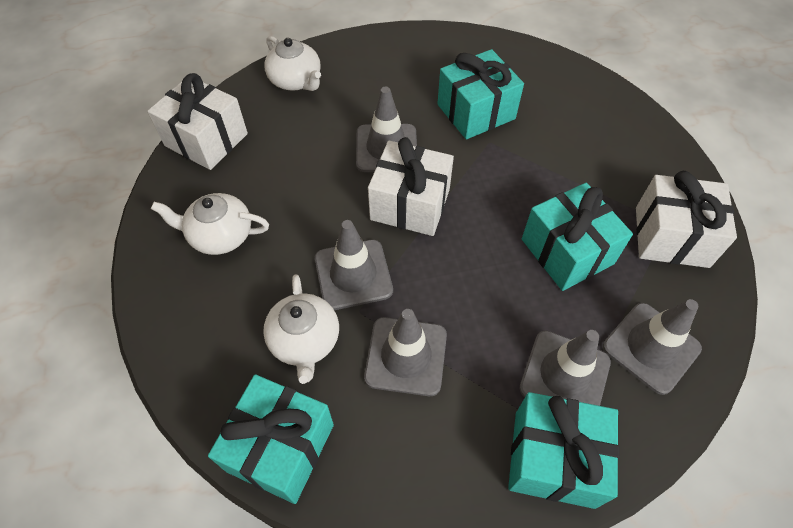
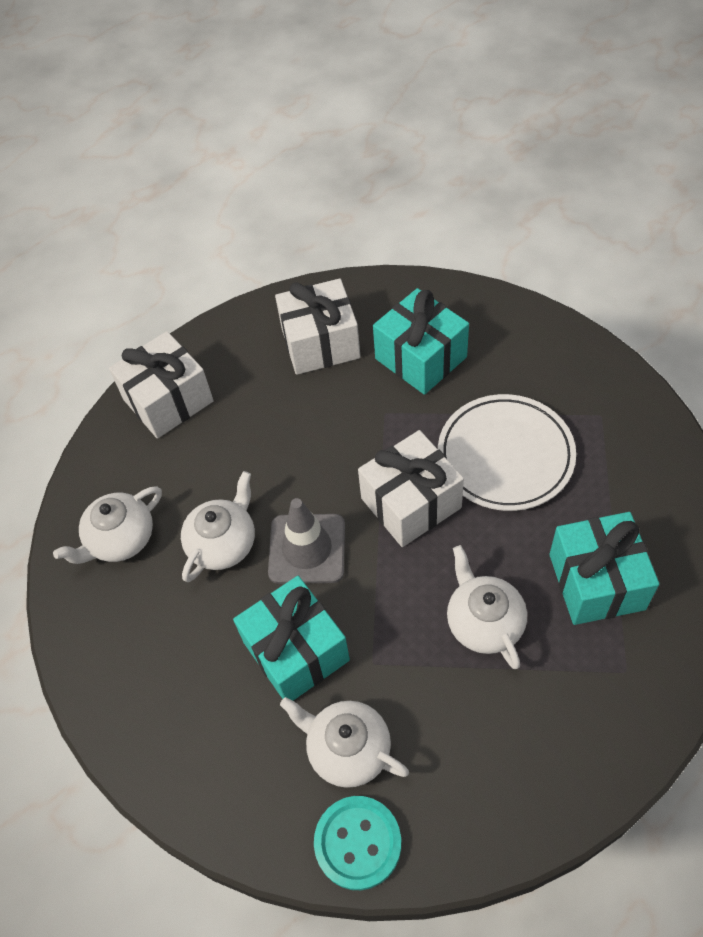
grey traffic cone: 5 -> 1
turquoise button: 0 -> 1
turquoise gift: 4 -> 3
white plate: 0 -> 1
white teapot: 3 -> 4

